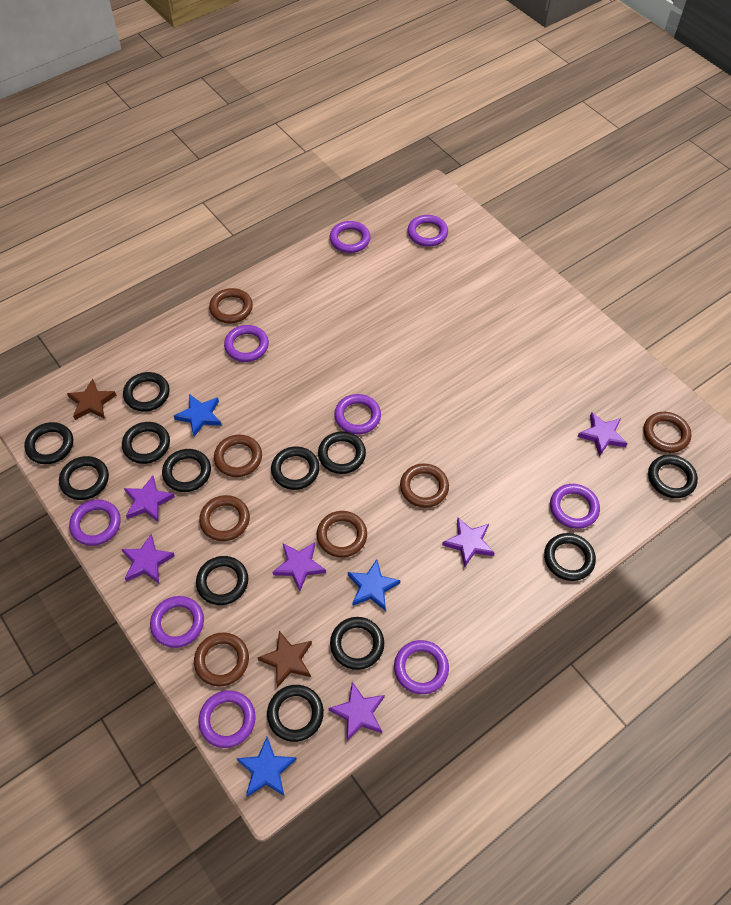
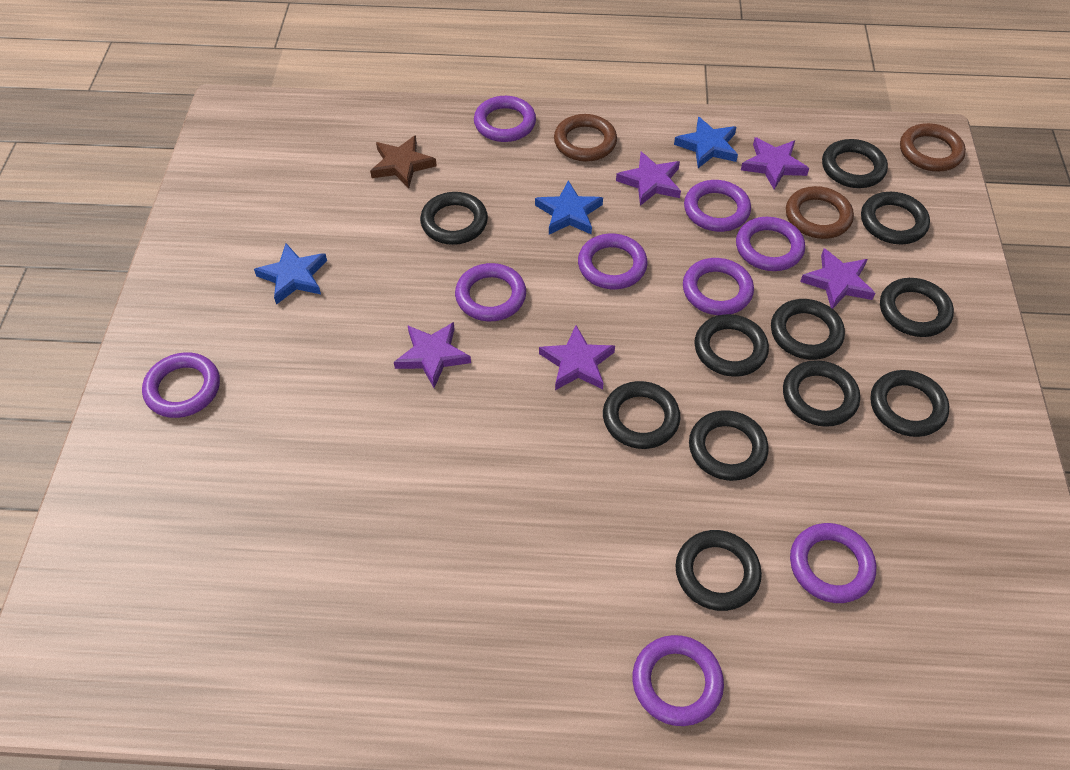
black ring: 12 -> 11
brown ring: 7 -> 3
brown star: 2 -> 1
purple star: 6 -> 5

